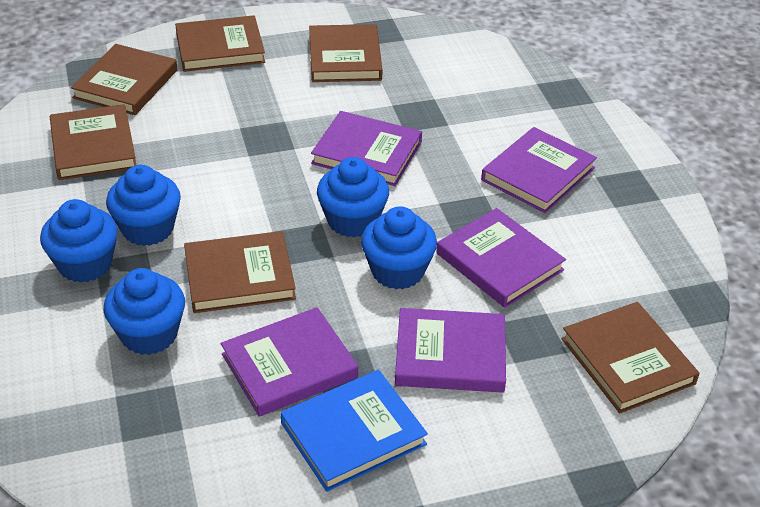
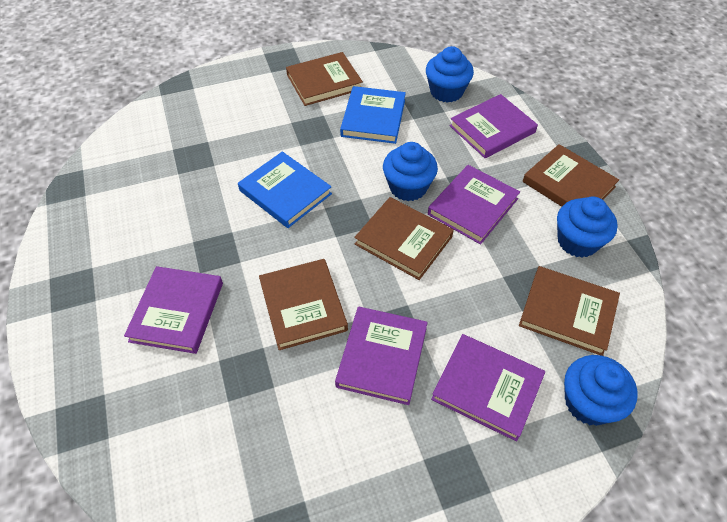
blue book: 1 -> 2
blue cupcake: 5 -> 4
brown book: 6 -> 5

